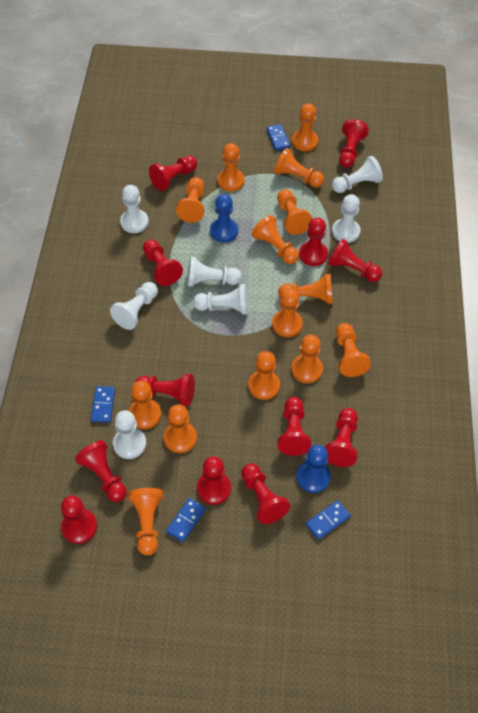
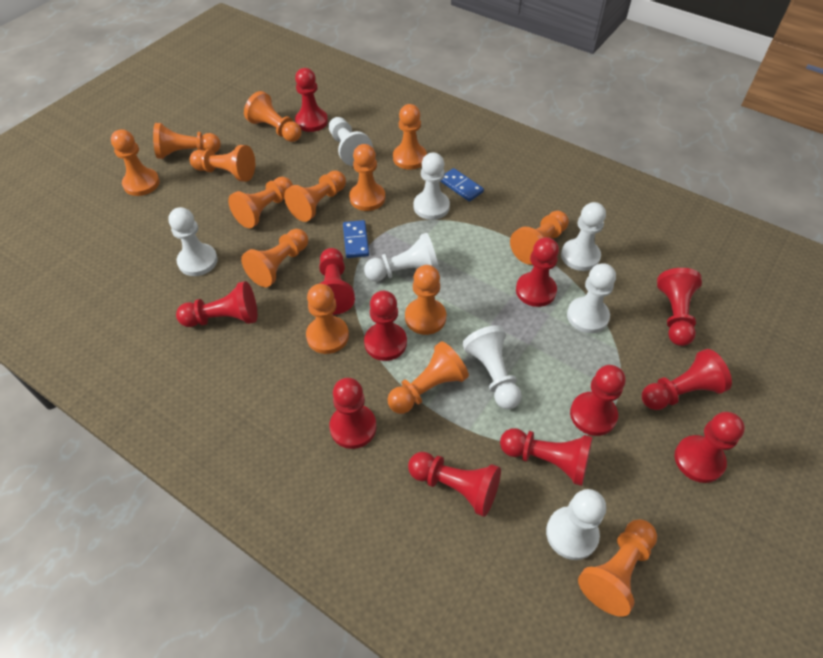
blue domino: 4 -> 2
blue pawn: 2 -> 0
white pawn: 7 -> 8

